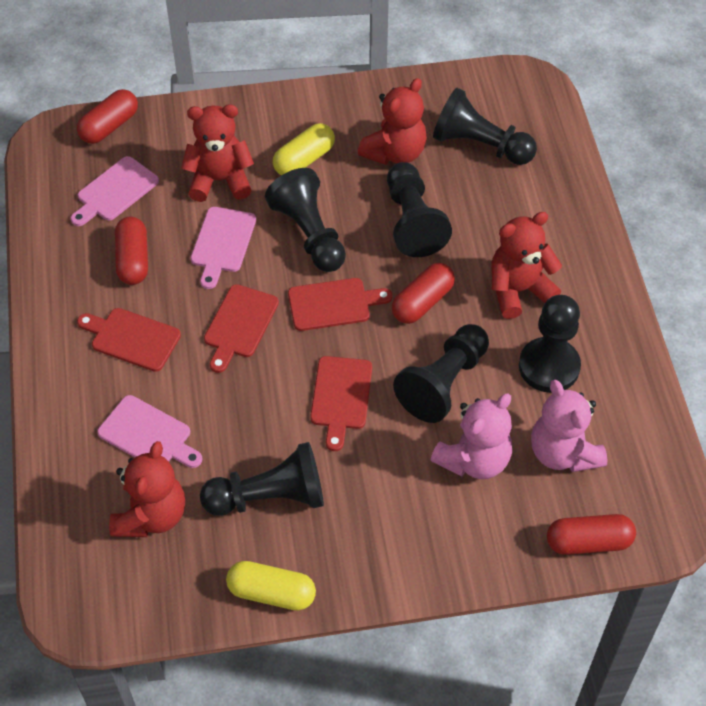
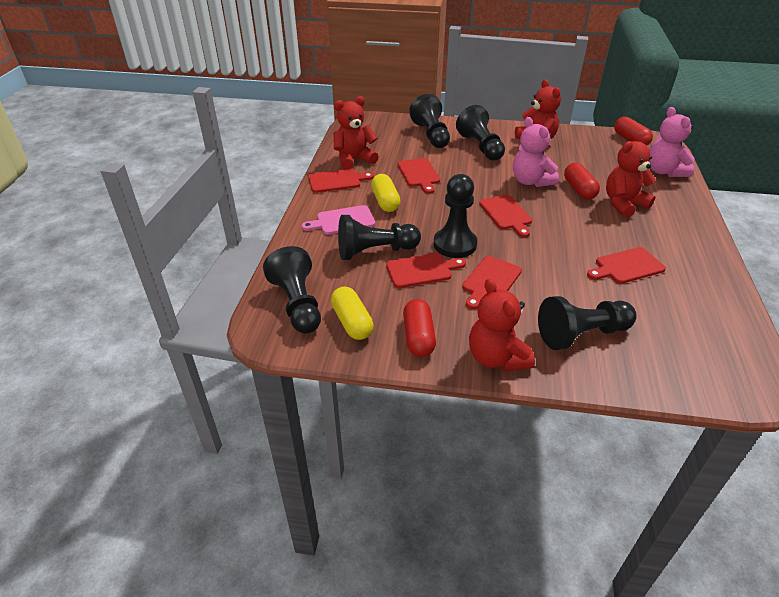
pink cutting board: 3 -> 1
red capsule: 4 -> 3
red cutting board: 4 -> 6

